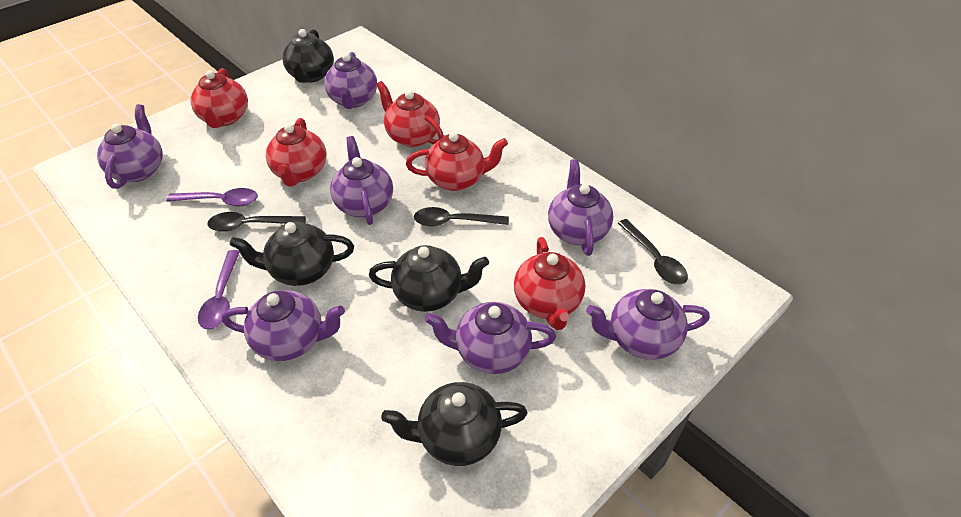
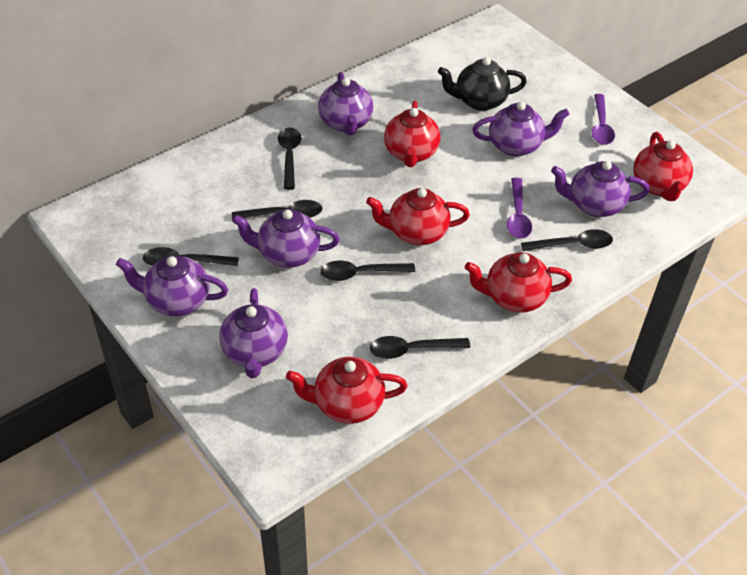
black spoon: 3 -> 6
black teapot: 4 -> 1
purple teapot: 7 -> 6

